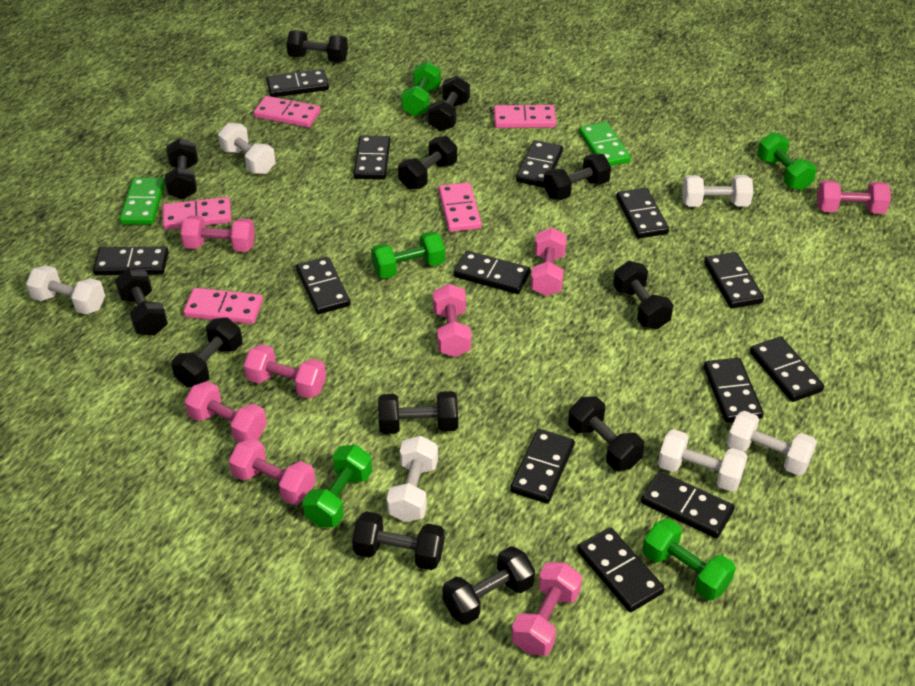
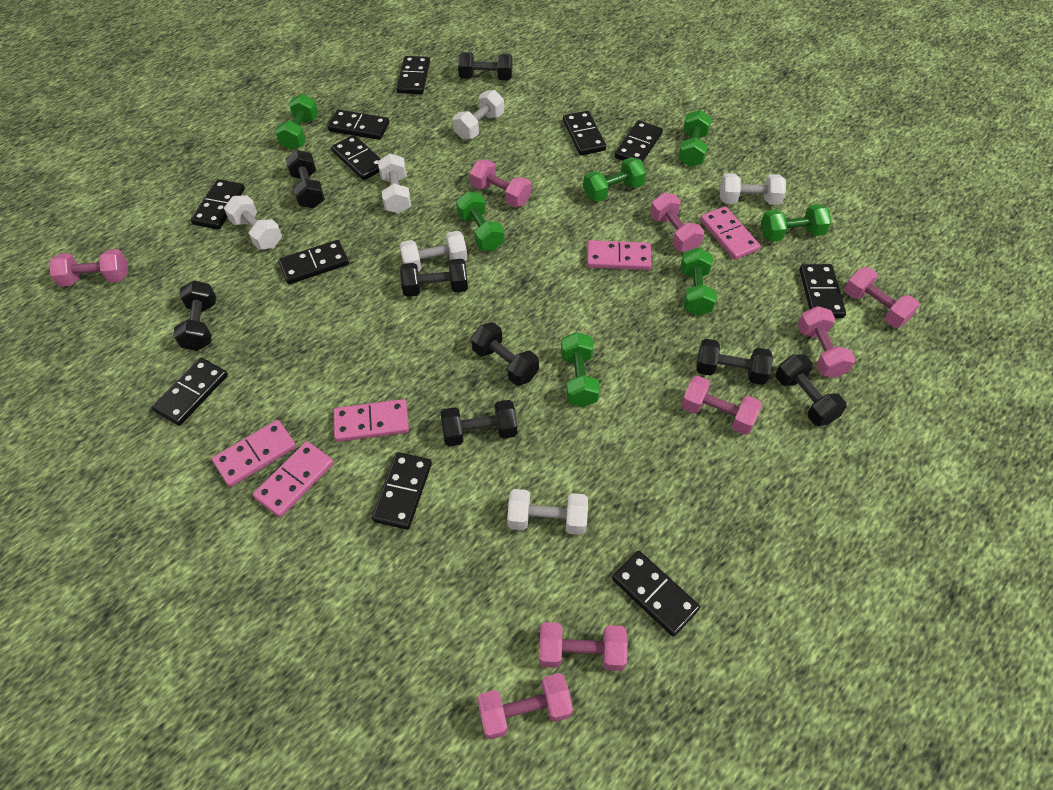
black domino: 13 -> 11
black dumbbell: 12 -> 8
green domino: 2 -> 0
green dumbbell: 5 -> 7

